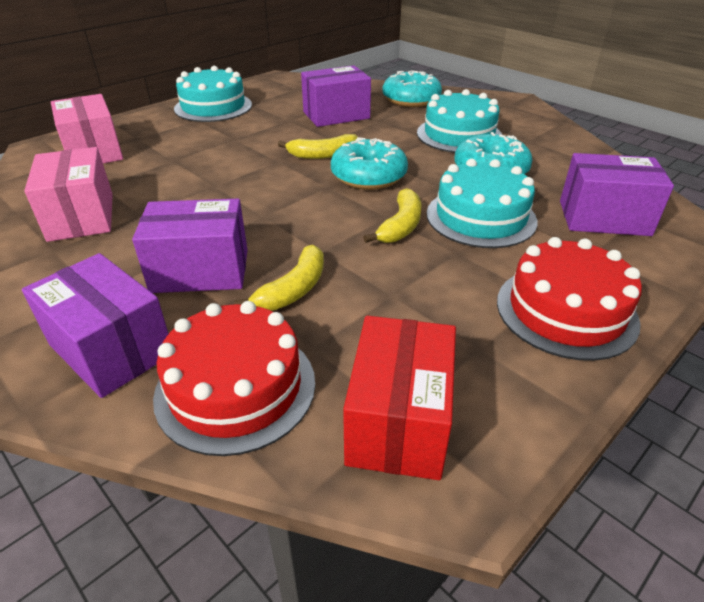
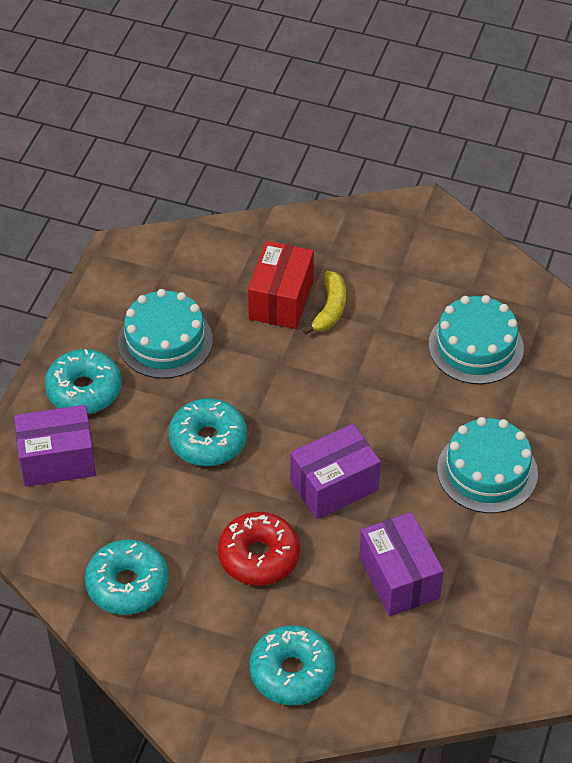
pink box: 2 -> 0
purple box: 4 -> 3
red cake: 2 -> 0
red donut: 0 -> 1
turquoise donut: 3 -> 4
yellow banana: 3 -> 1

